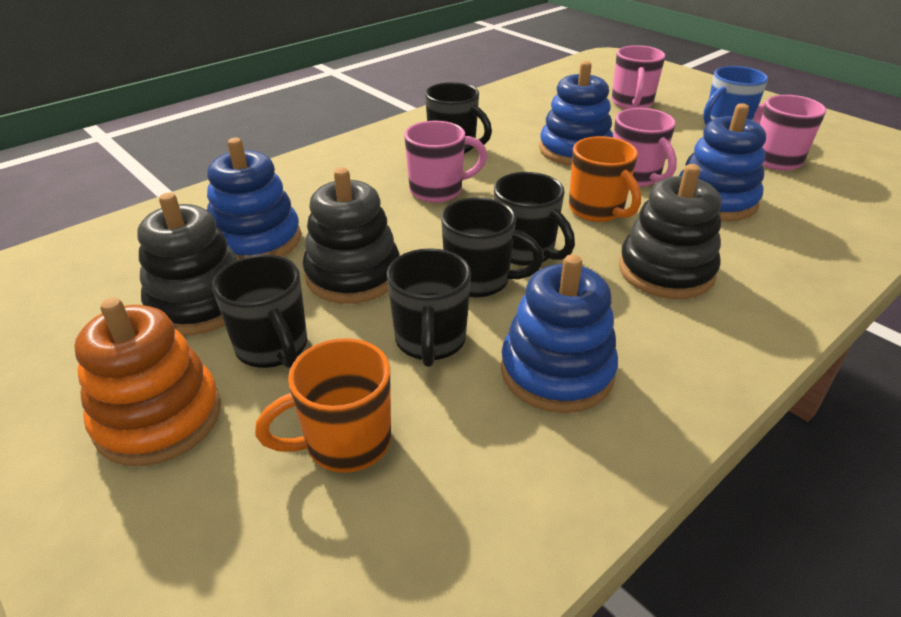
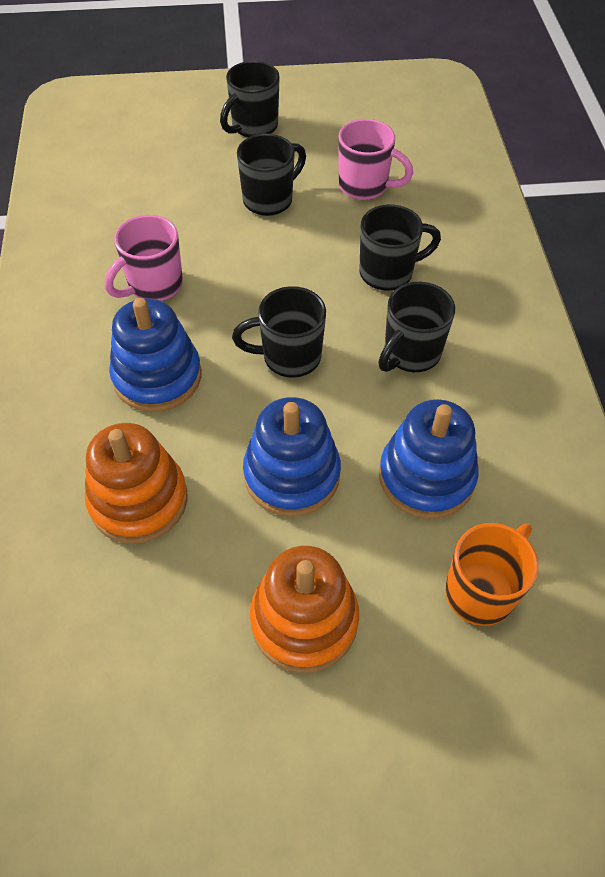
black stacking toy: 3 -> 0
blue mug: 1 -> 0
blue stacking toy: 4 -> 3
orange mug: 2 -> 1
orange stacking toy: 1 -> 2
pink mug: 4 -> 2

